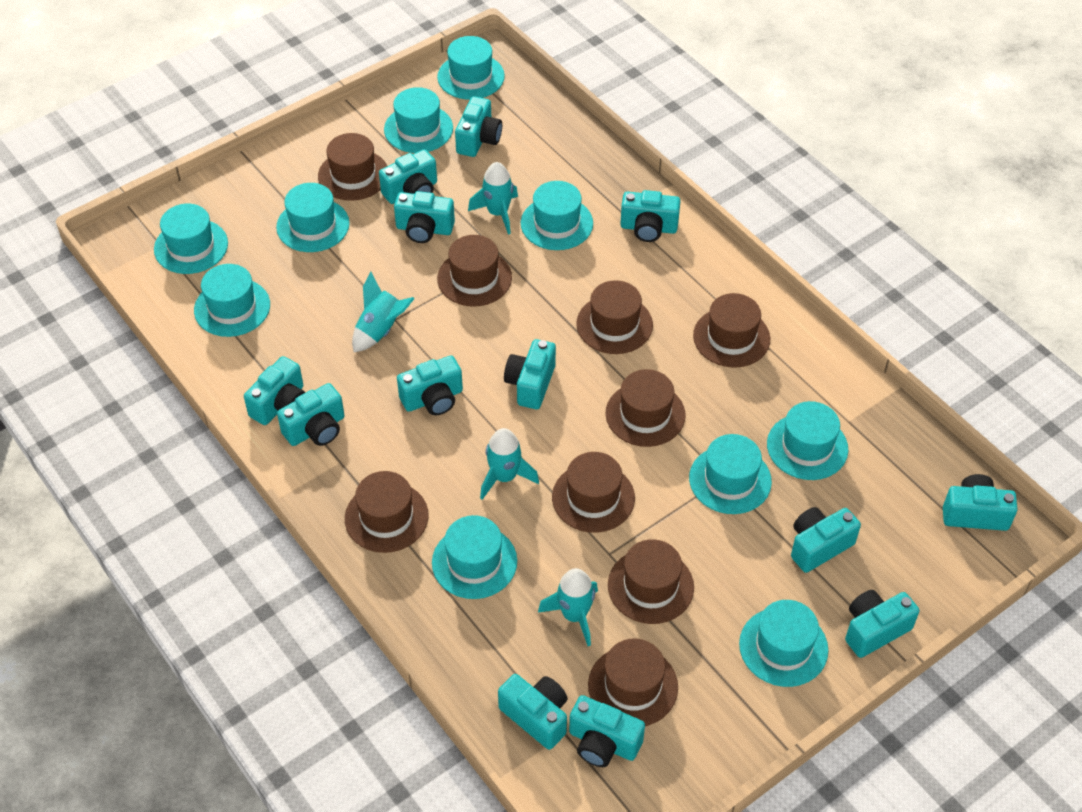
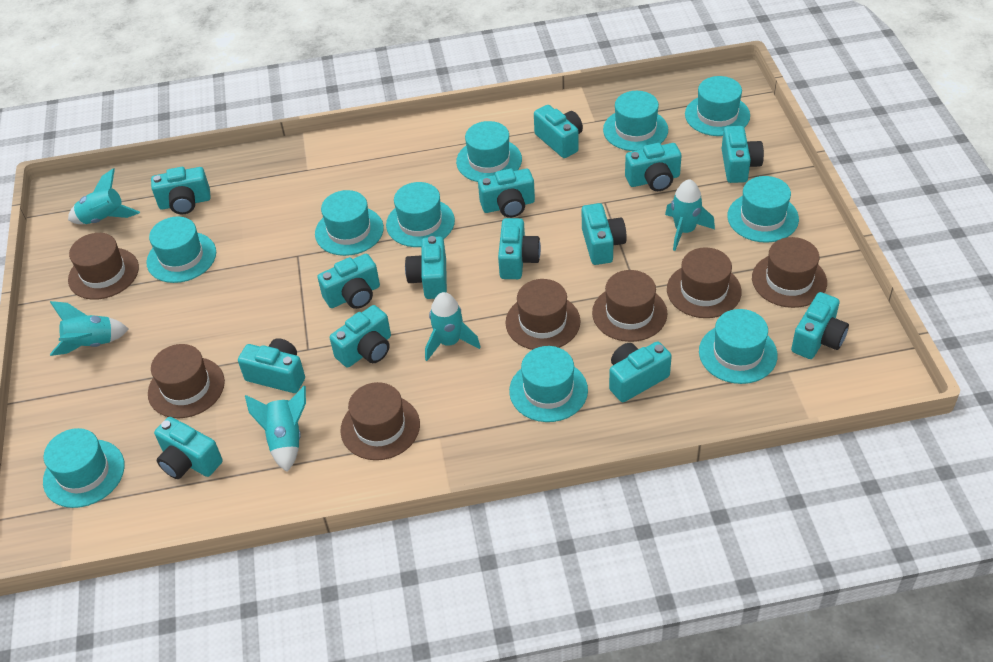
brown hat: 9 -> 7
turquoise camera: 13 -> 14
turquoise rocket: 4 -> 5

